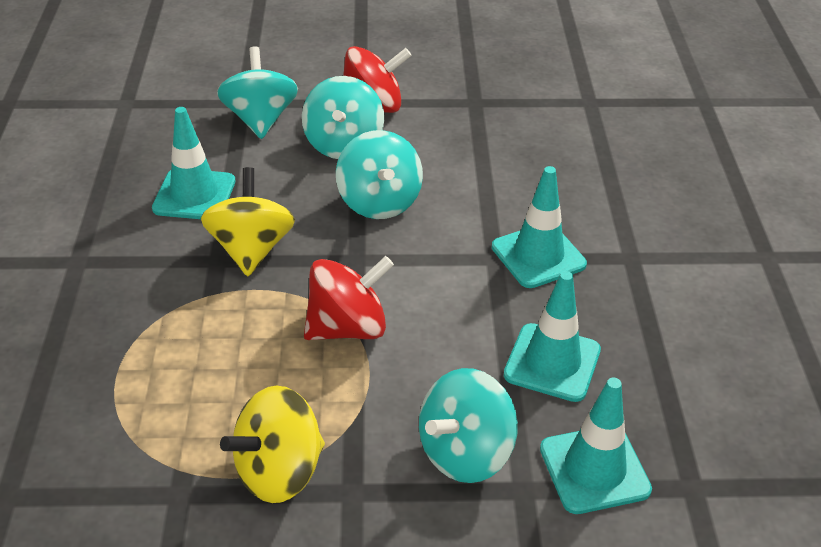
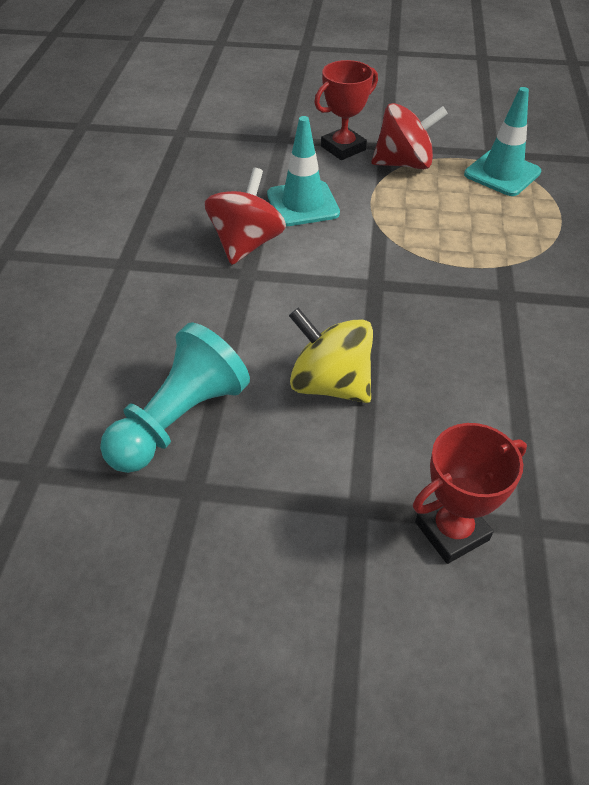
red trophy: 0 -> 2
turquoise pawn: 0 -> 1
turquoise spinning top: 4 -> 0
turquoise traffic cone: 4 -> 2
yellow spinning top: 2 -> 1

